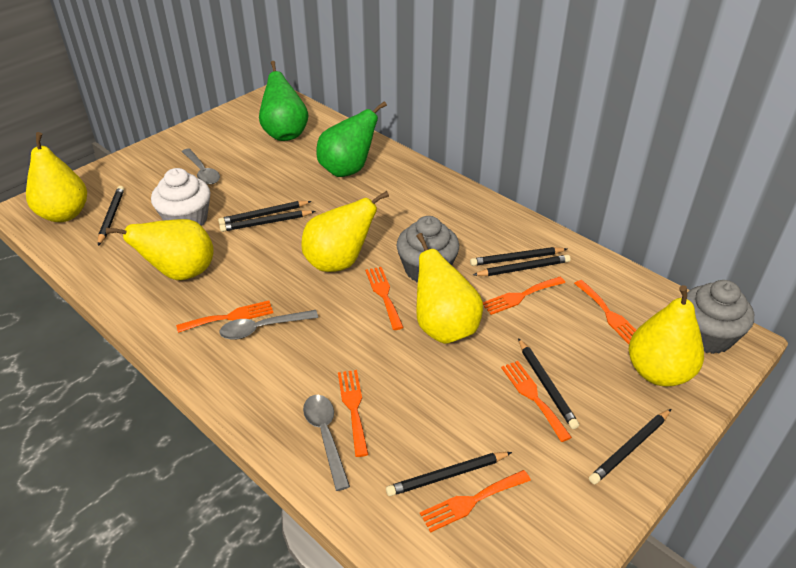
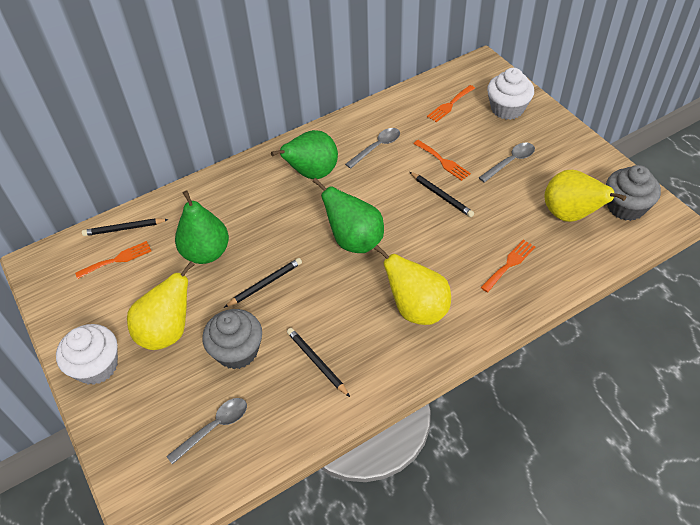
black pencil: 8 -> 4
green pear: 2 -> 3
orange fork: 7 -> 4
white cupcake: 1 -> 2
yellow pear: 5 -> 3

